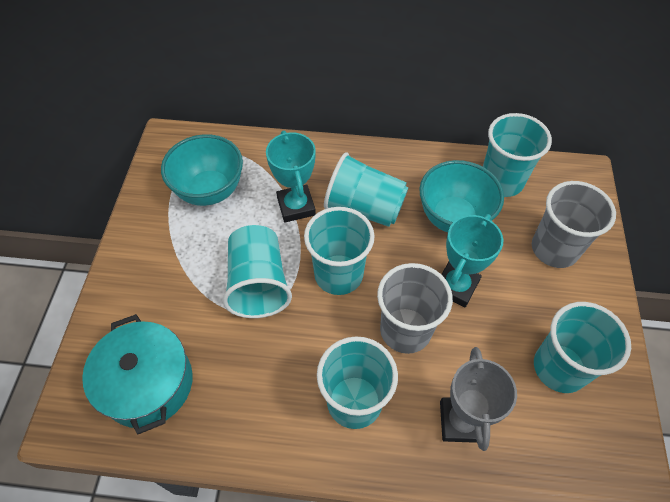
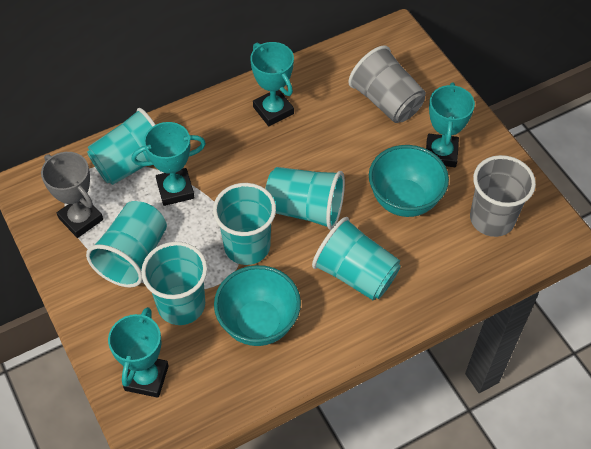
turquoise pot: 1 -> 0
turquoise trophy: 2 -> 4

